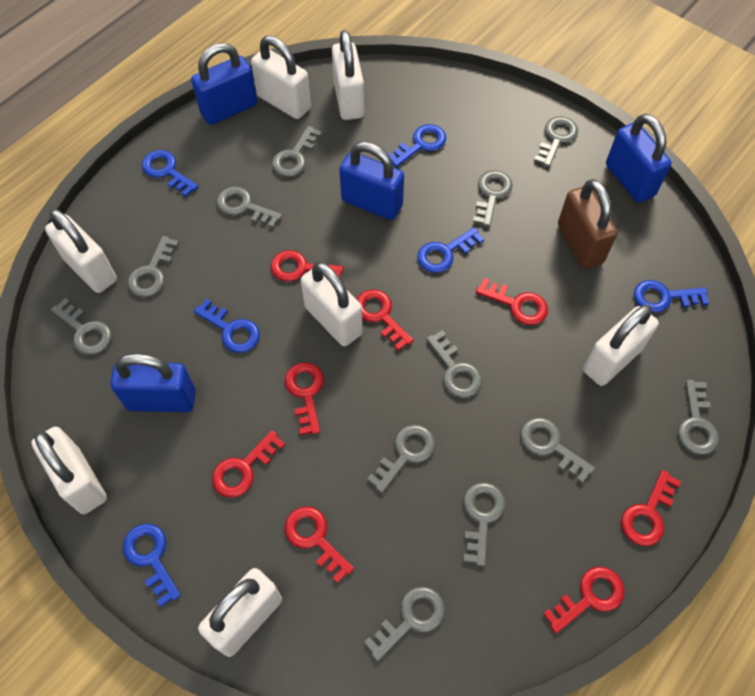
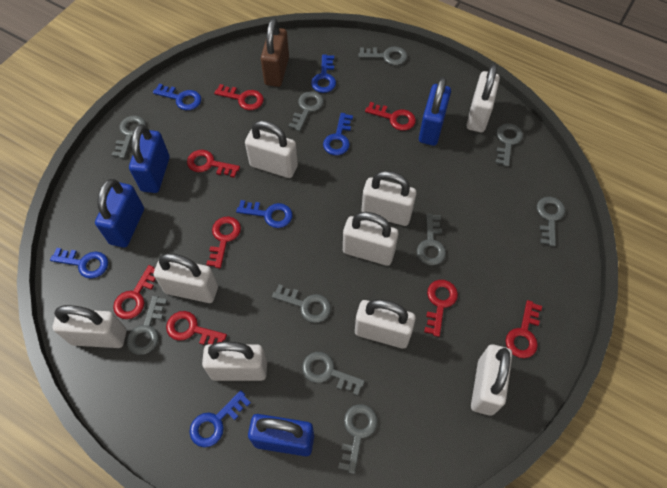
grey key: 12 -> 10
white padlock: 7 -> 9

